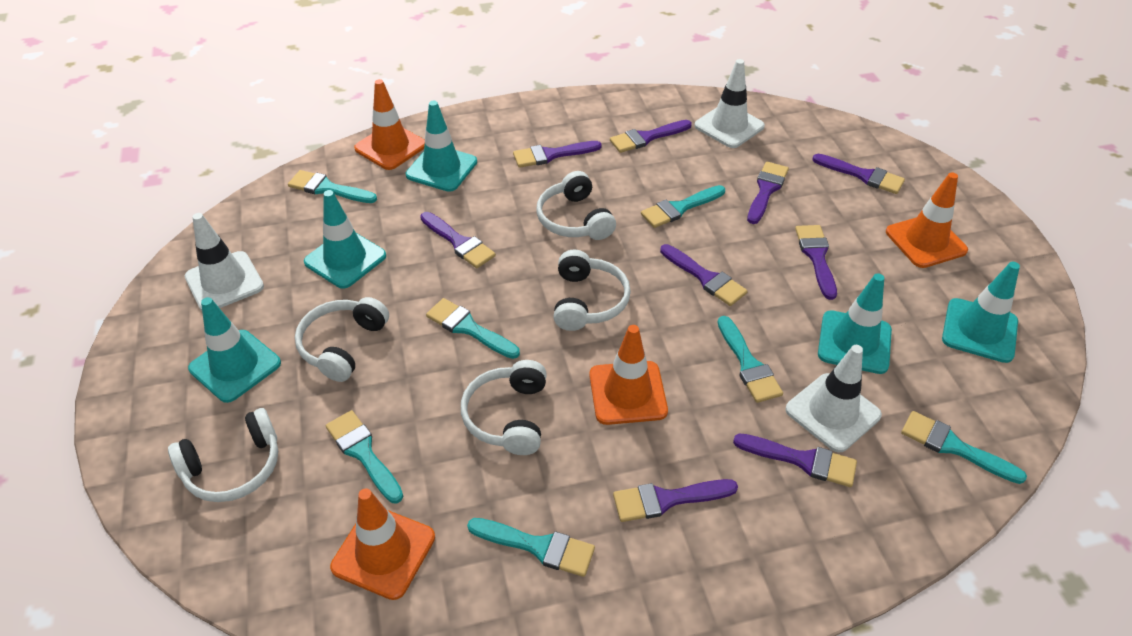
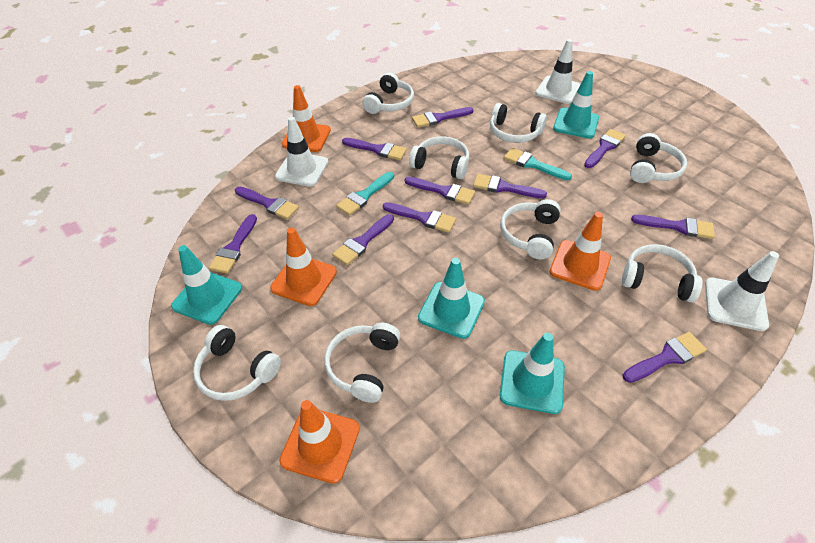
purple brush: 9 -> 11
turquoise brush: 7 -> 2
turquoise traffic cone: 5 -> 4
white headphones: 5 -> 8

